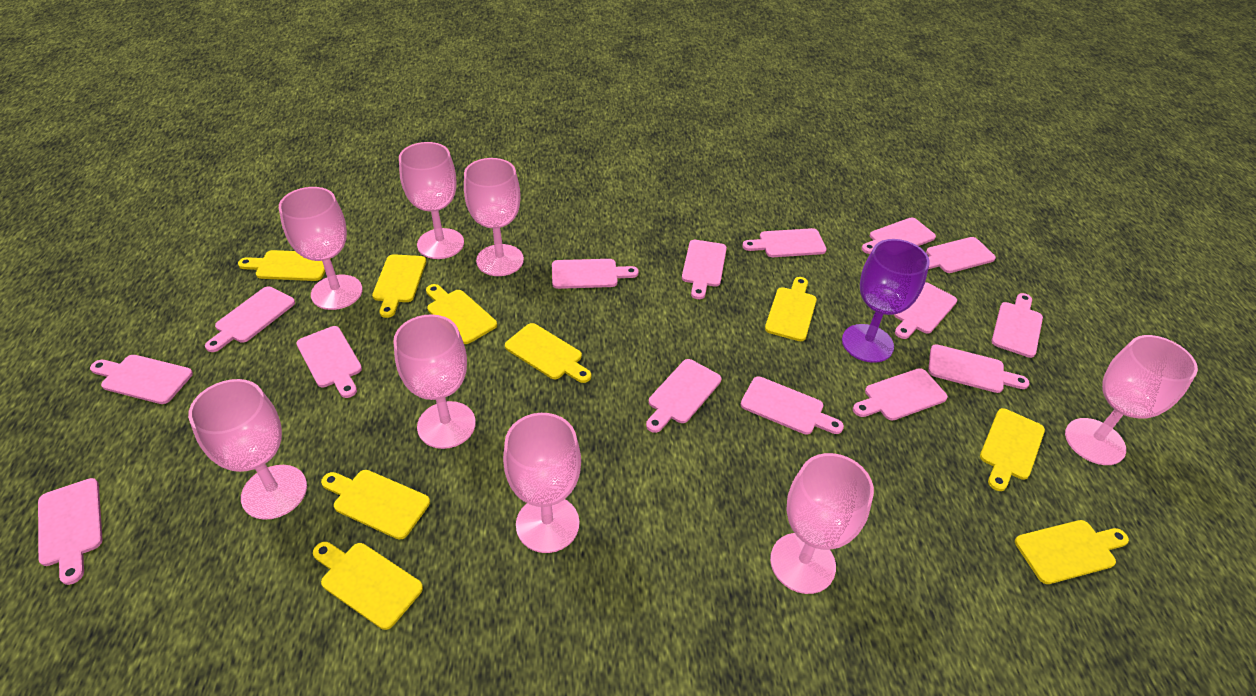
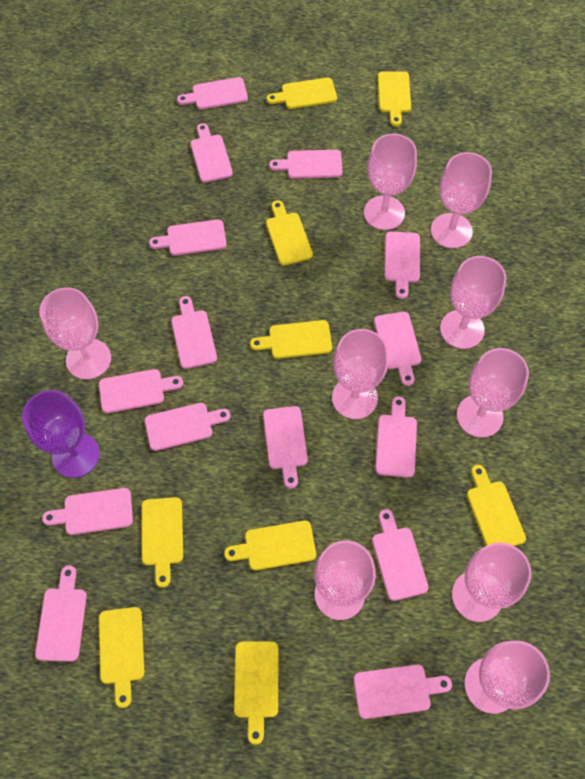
pink goblet: 8 -> 9

